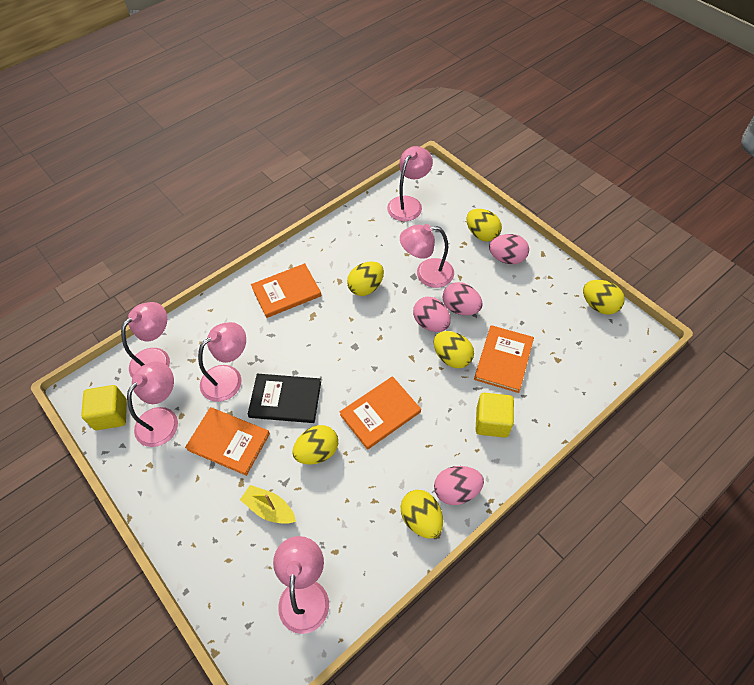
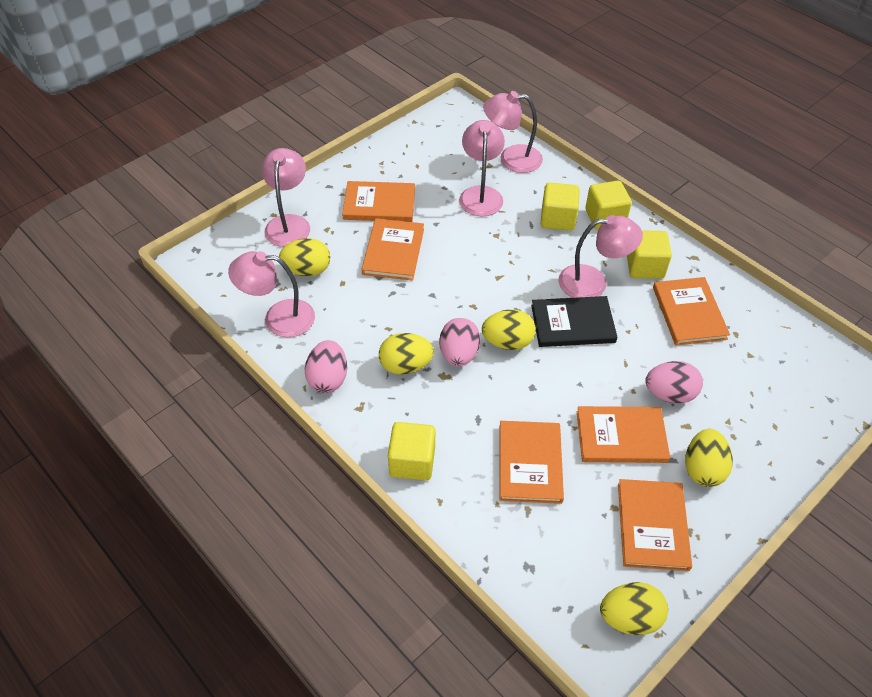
orange book: 4 -> 6
pink egg: 4 -> 3
pink lamp: 6 -> 5
yellow boat: 1 -> 0
yellow cube: 2 -> 4
yellow egg: 6 -> 5

